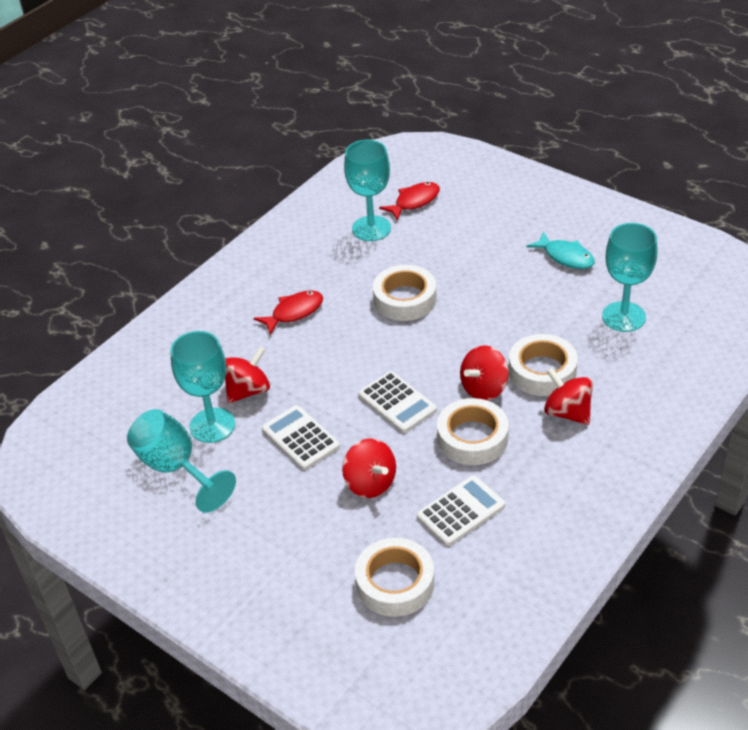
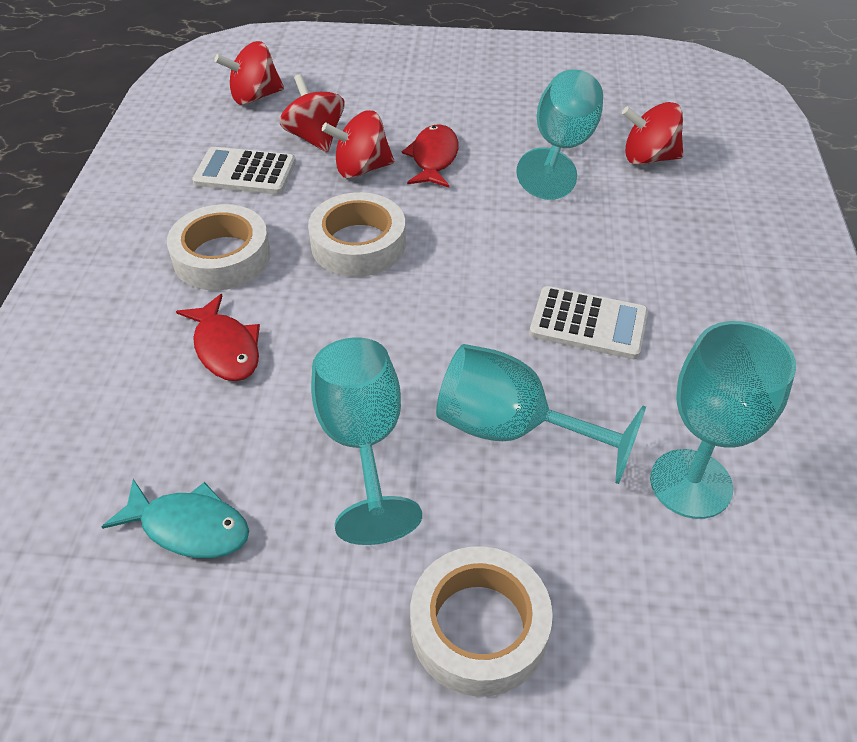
white calculator: 3 -> 2
white tape: 4 -> 3

